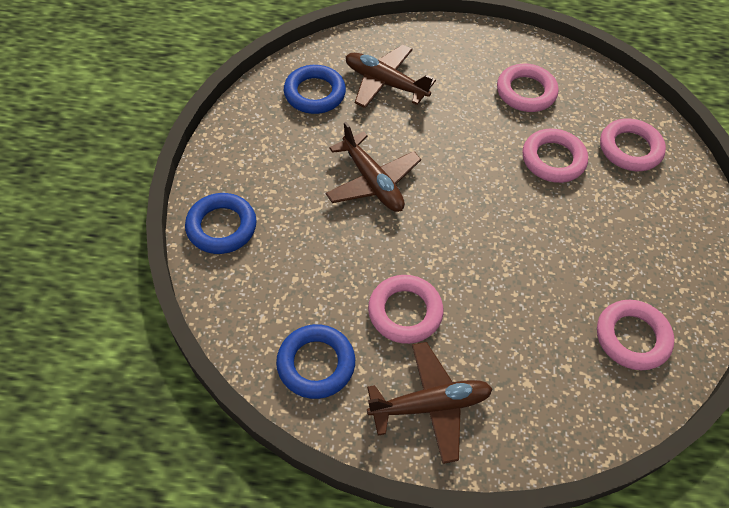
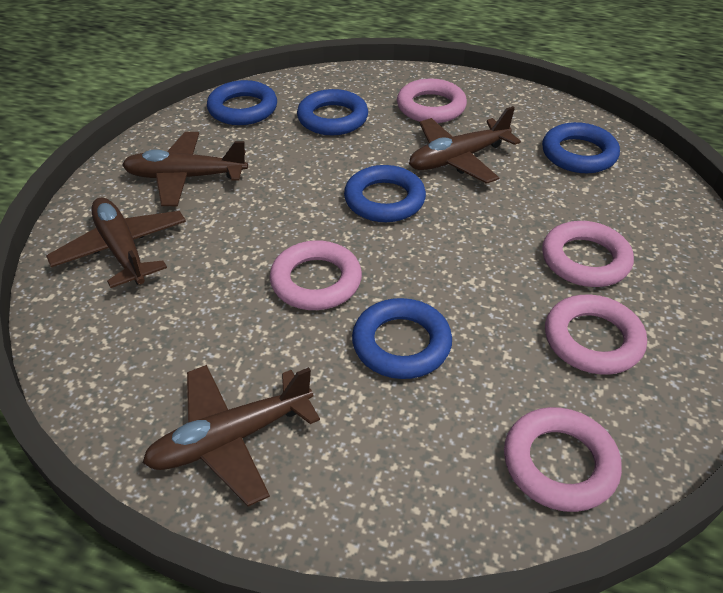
blue ring: 3 -> 5
brown plane: 3 -> 4

